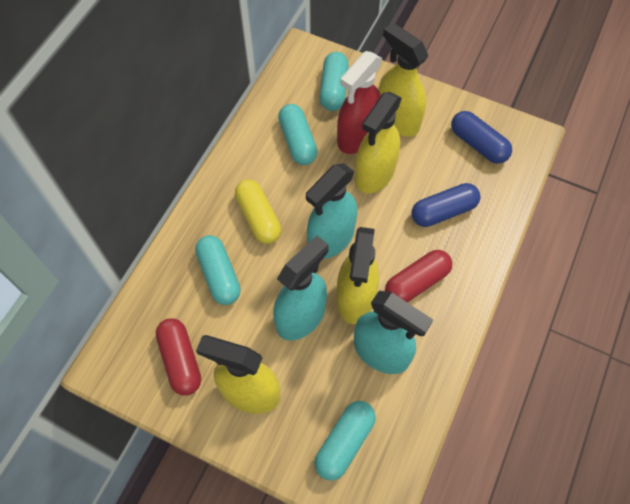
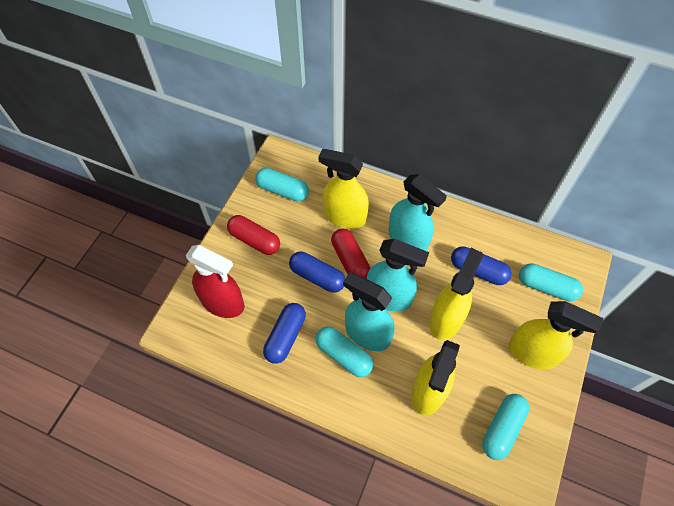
blue capsule: 2 -> 3
yellow capsule: 1 -> 0

